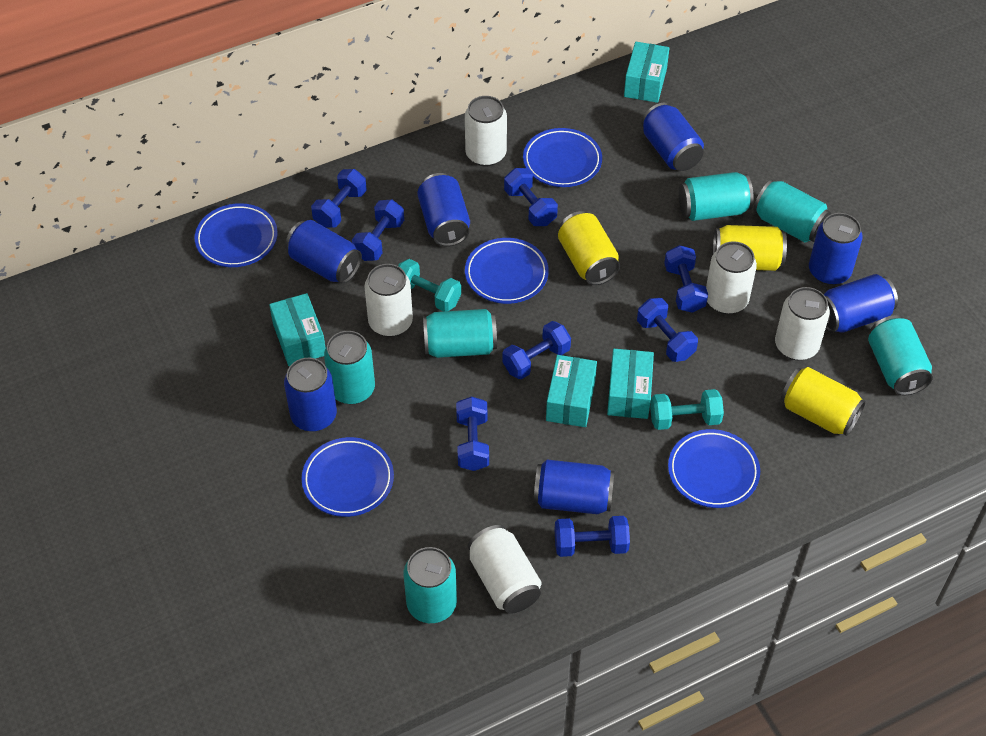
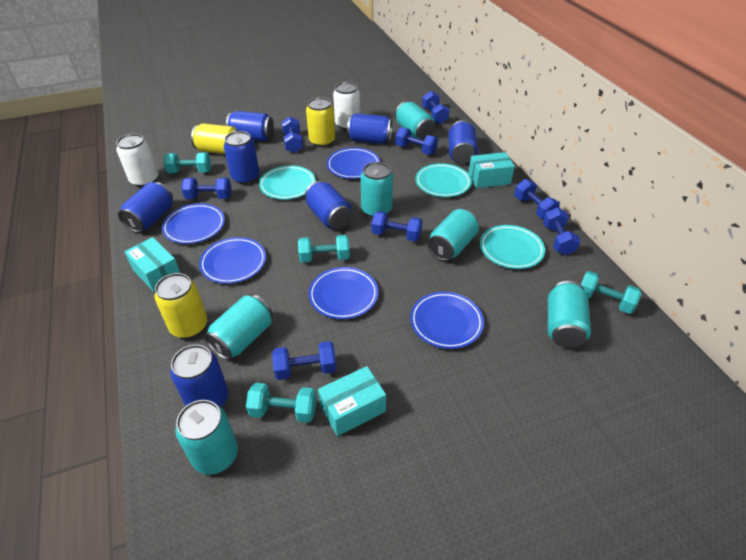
turquoise box: 4 -> 3
turquoise dumbbell: 2 -> 4
turquoise plate: 0 -> 3
white can: 5 -> 2

